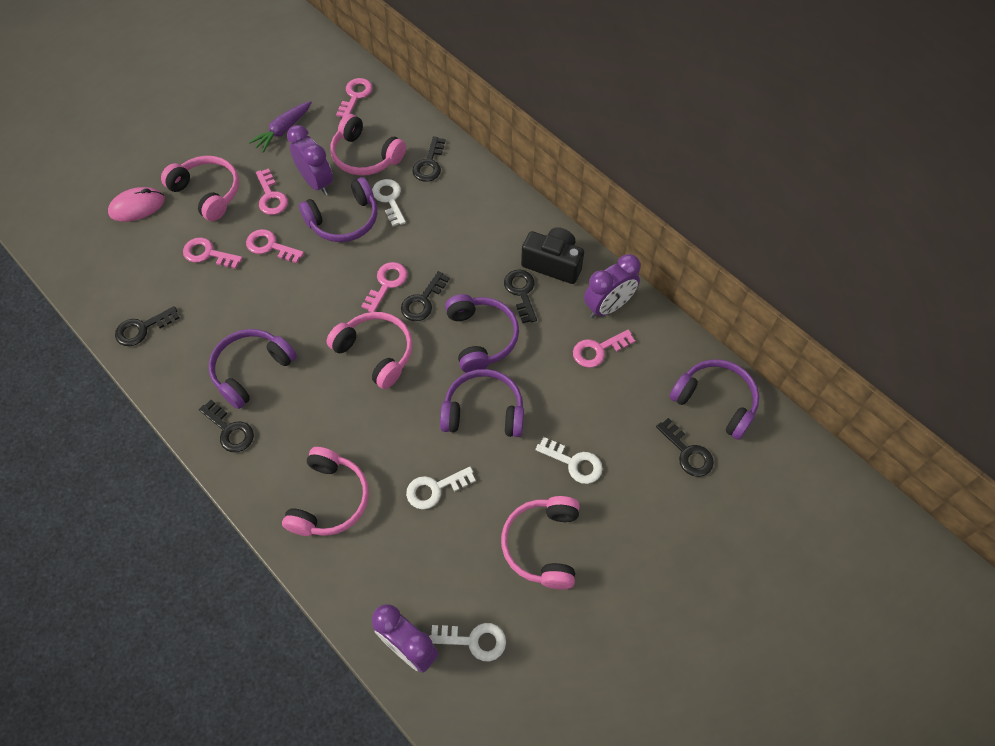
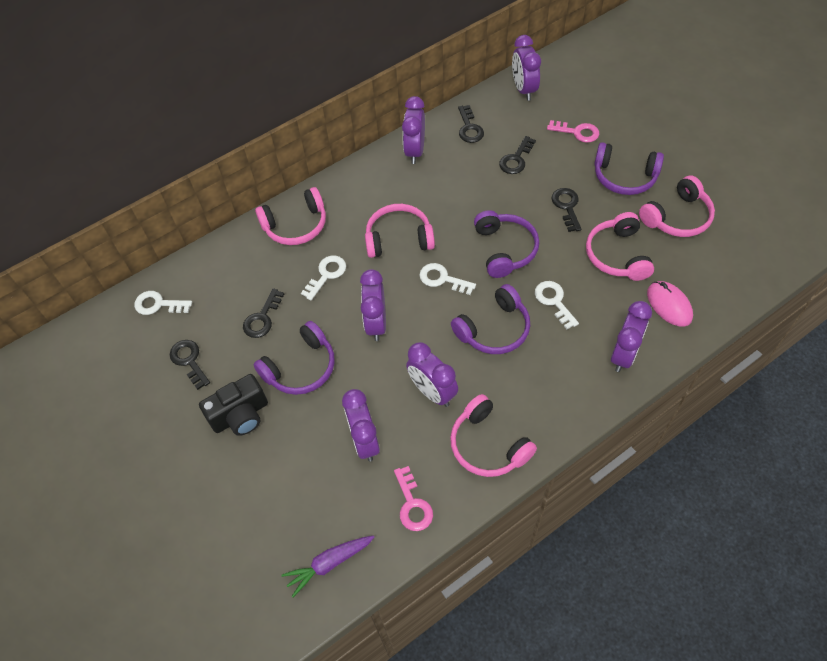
black key: 6 -> 5
pink key: 6 -> 2
purple clock: 3 -> 6
purple headphones: 5 -> 4

